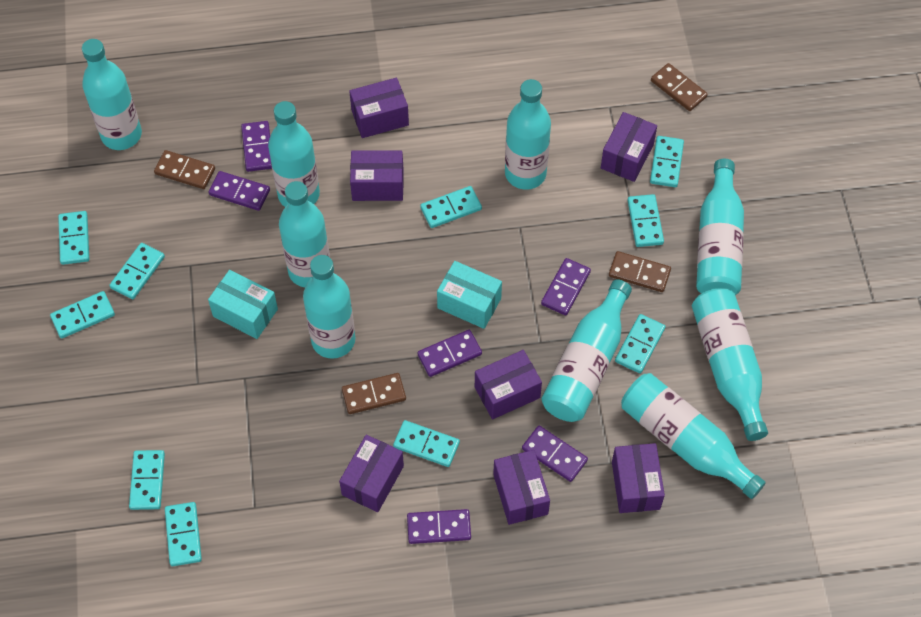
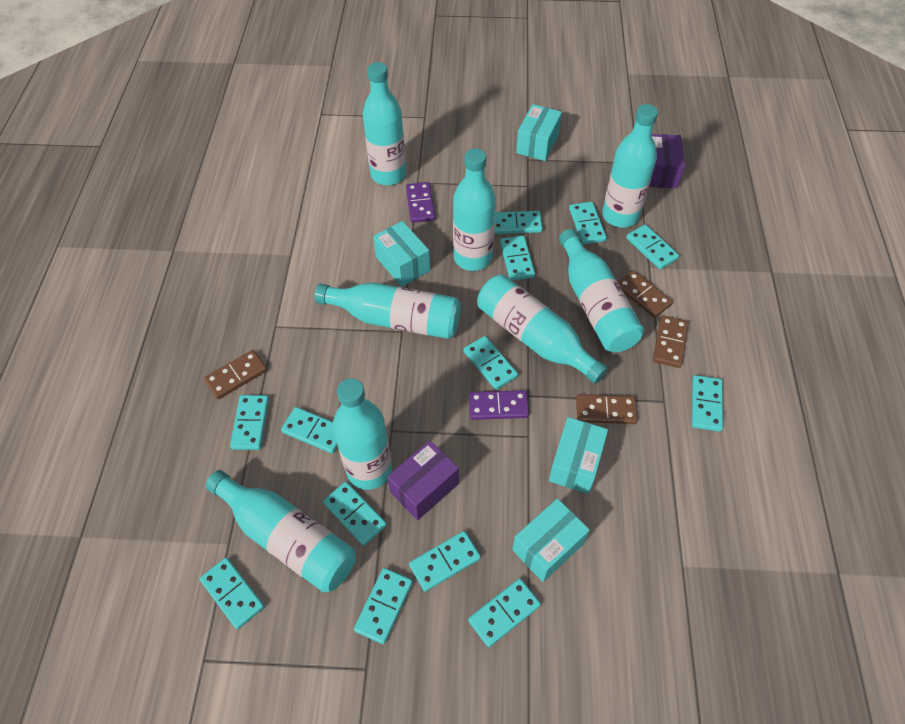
purple box: 7 -> 2
purple domino: 6 -> 2
turquoise bottle: 9 -> 8
turquoise box: 2 -> 4
turquoise domino: 10 -> 13

